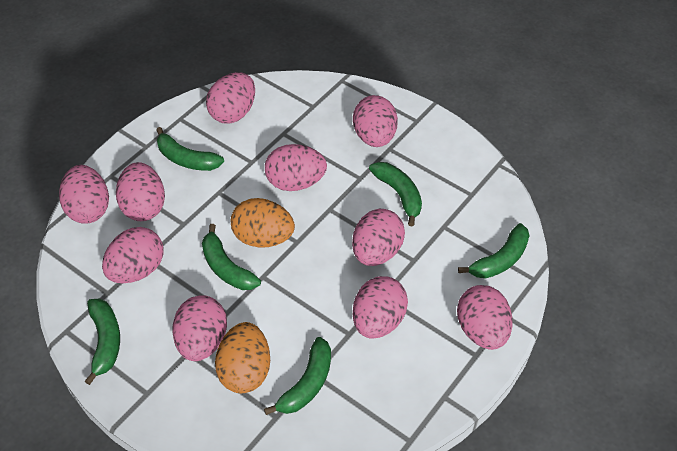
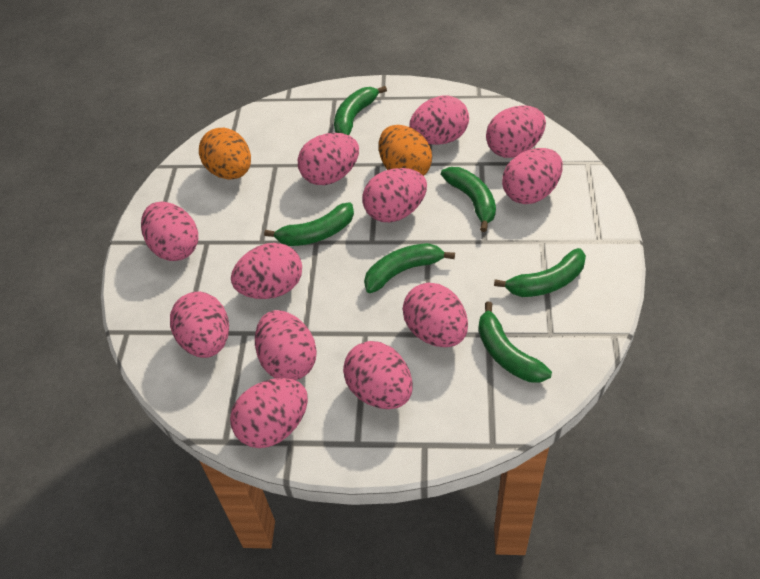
pink egg: 10 -> 12

